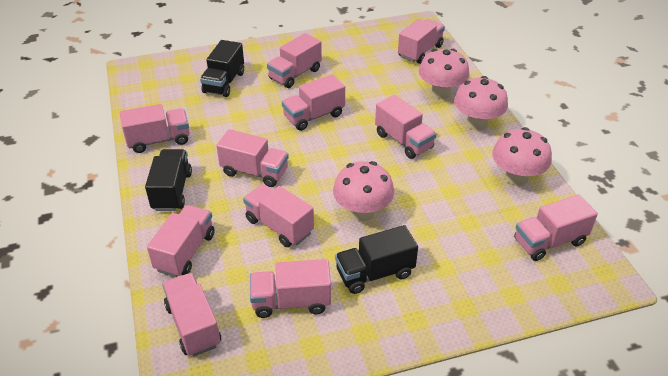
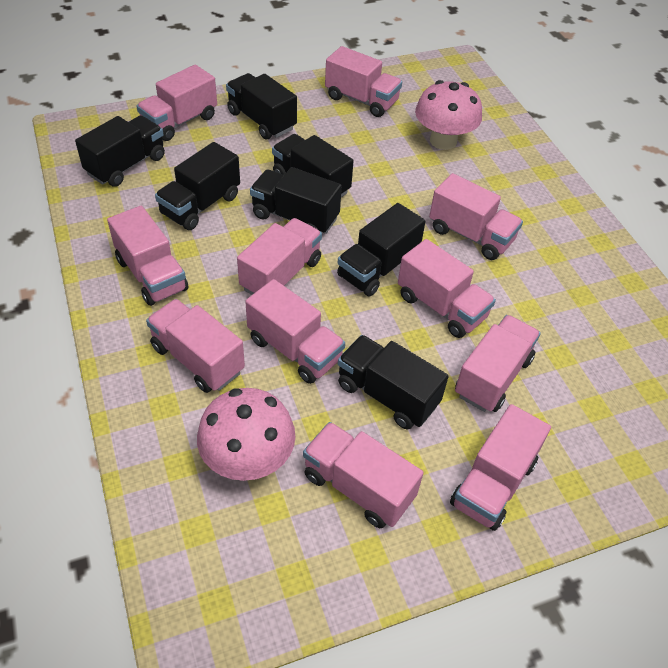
black truck: 3 -> 7
pink mushroom: 4 -> 2

